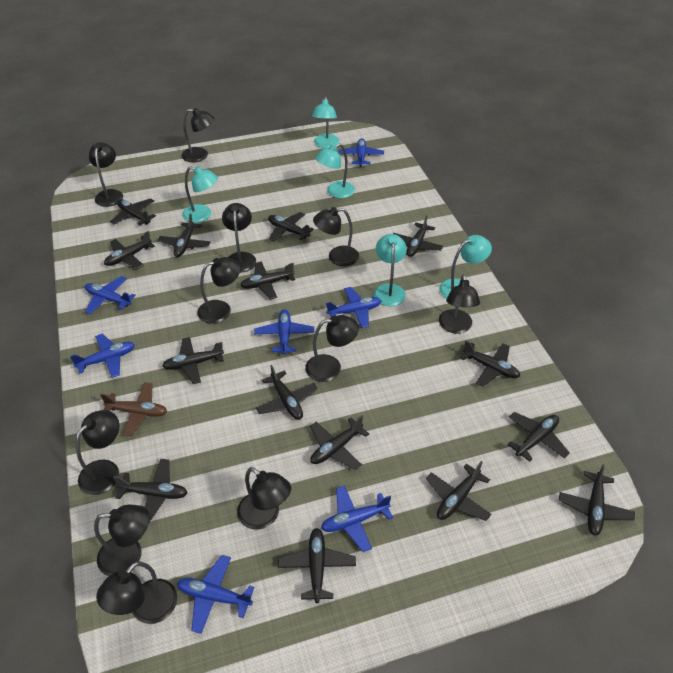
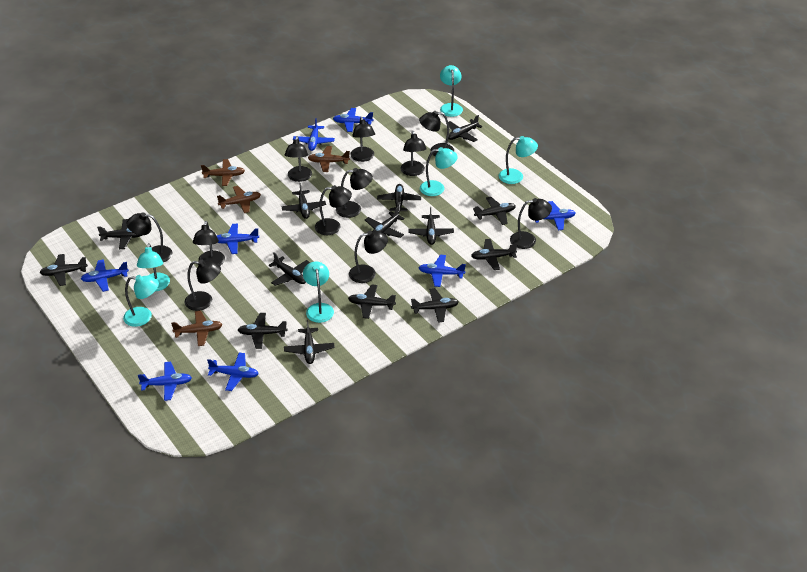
black plane: 15 -> 14
blue plane: 7 -> 8
brown plane: 1 -> 4
turquoise lamp: 5 -> 6

